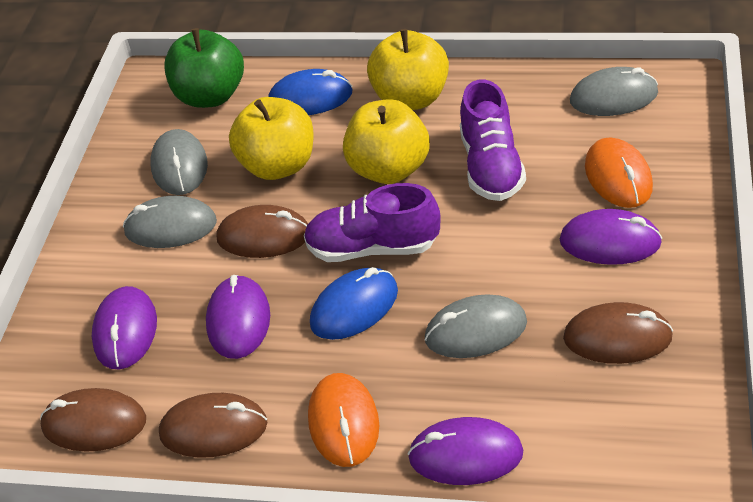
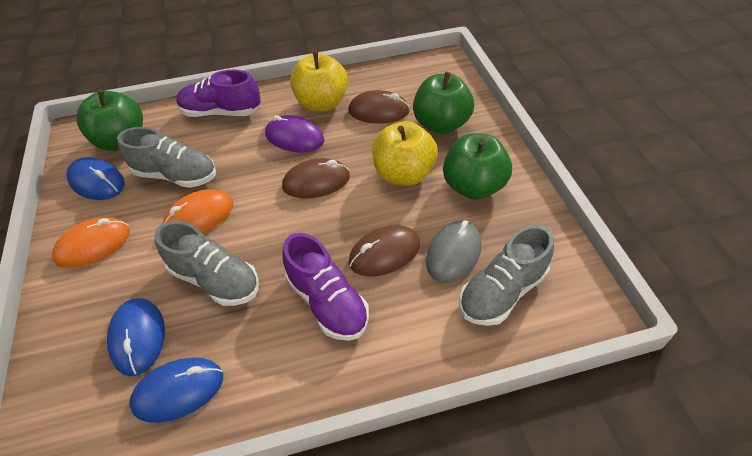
blue mouse: 2 -> 3
brown mouse: 4 -> 3
green apple: 1 -> 3
grey mouse: 4 -> 1
grey shoe: 0 -> 3
purple mouse: 4 -> 1
yellow apple: 3 -> 2

